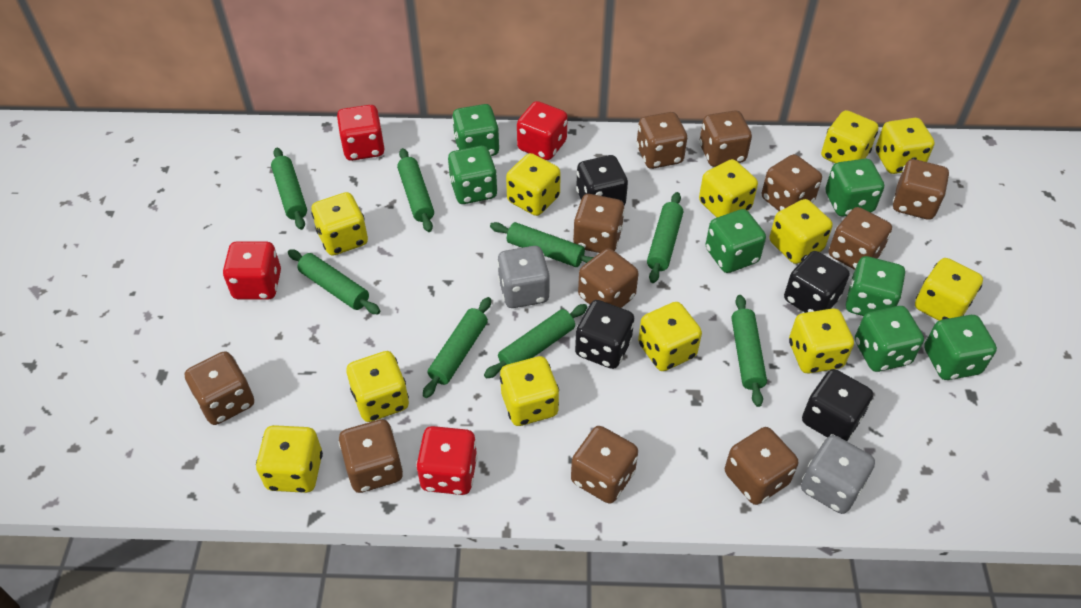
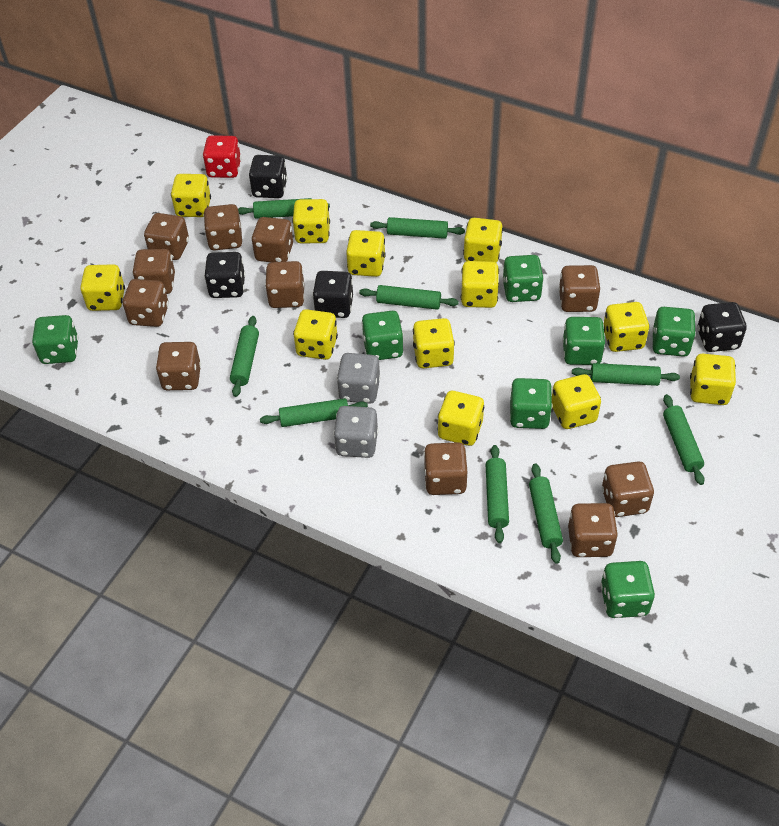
green rolling pin: 8 -> 9
red dice: 4 -> 1

